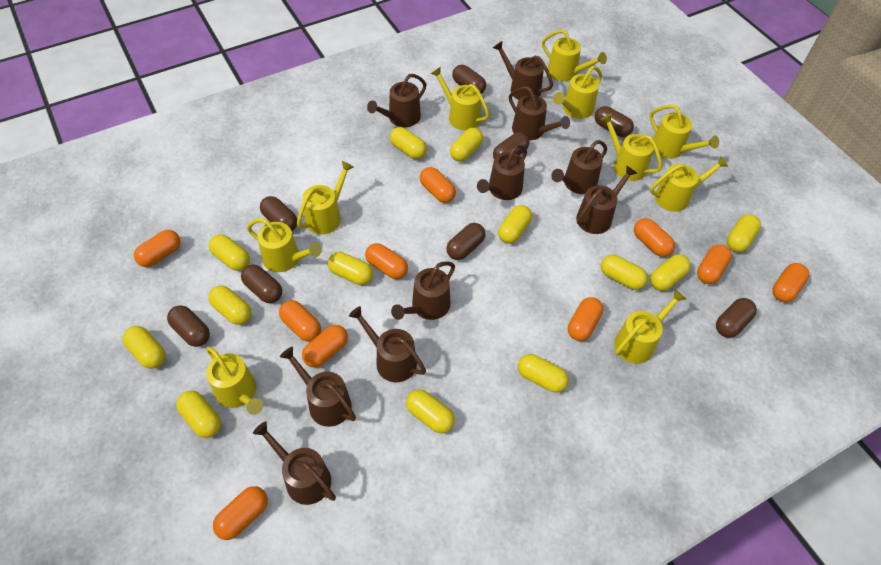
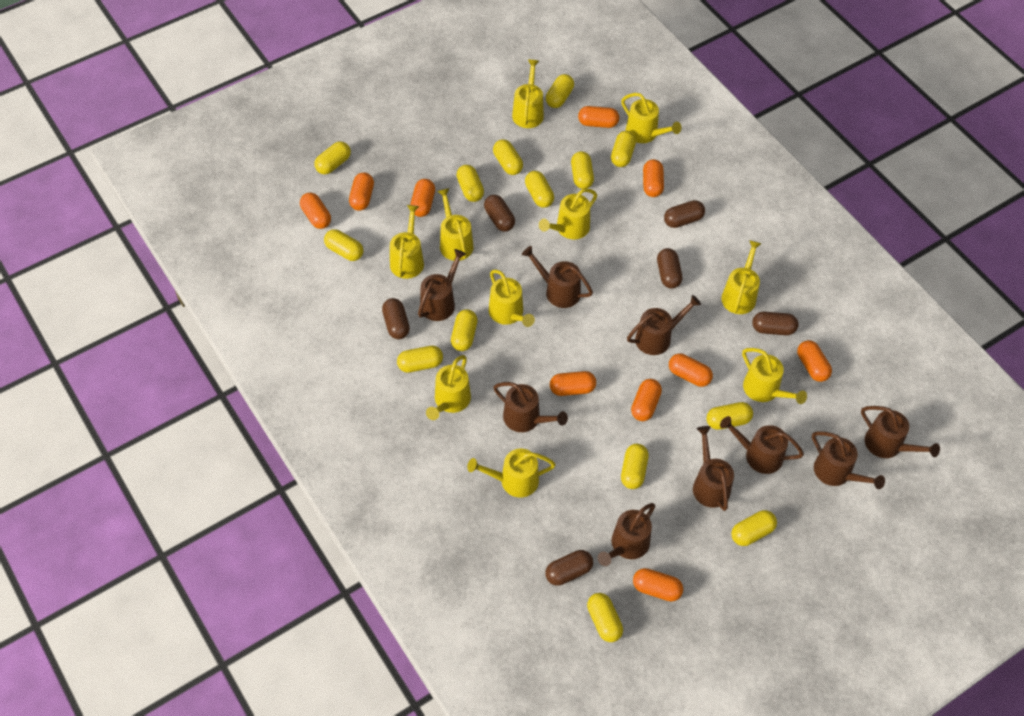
brown capsule: 8 -> 6
brown watering can: 10 -> 9
yellow capsule: 13 -> 14

